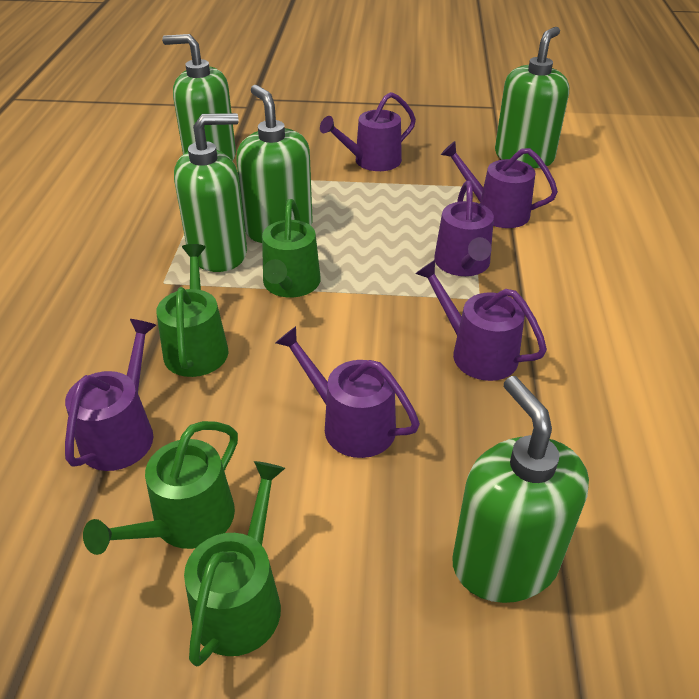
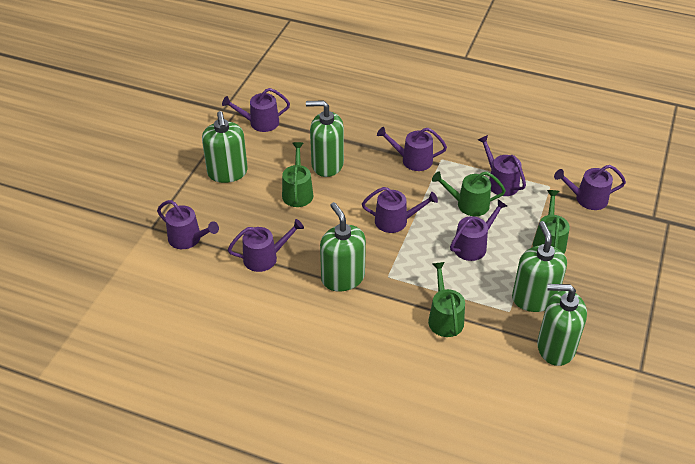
purple watering can: 6 -> 8

